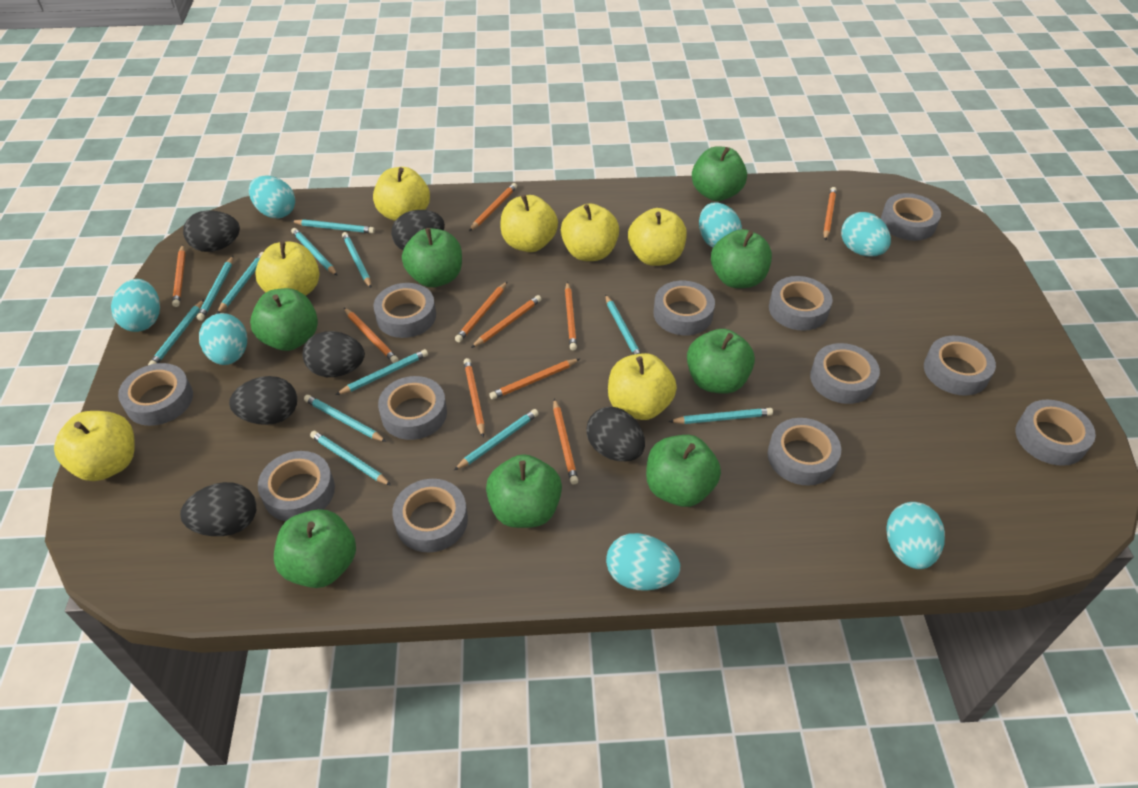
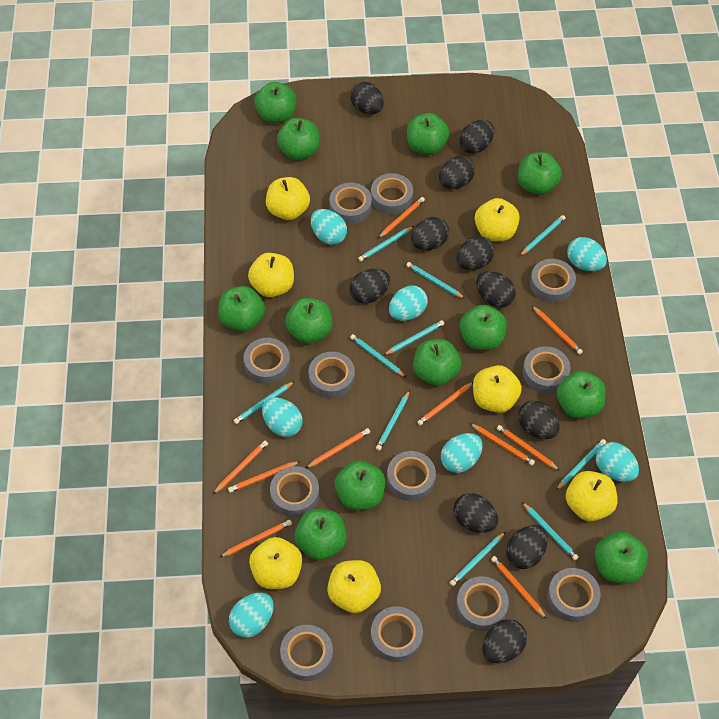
black egg: 6 -> 11
green apple: 8 -> 12
turquoise pencil: 12 -> 10

